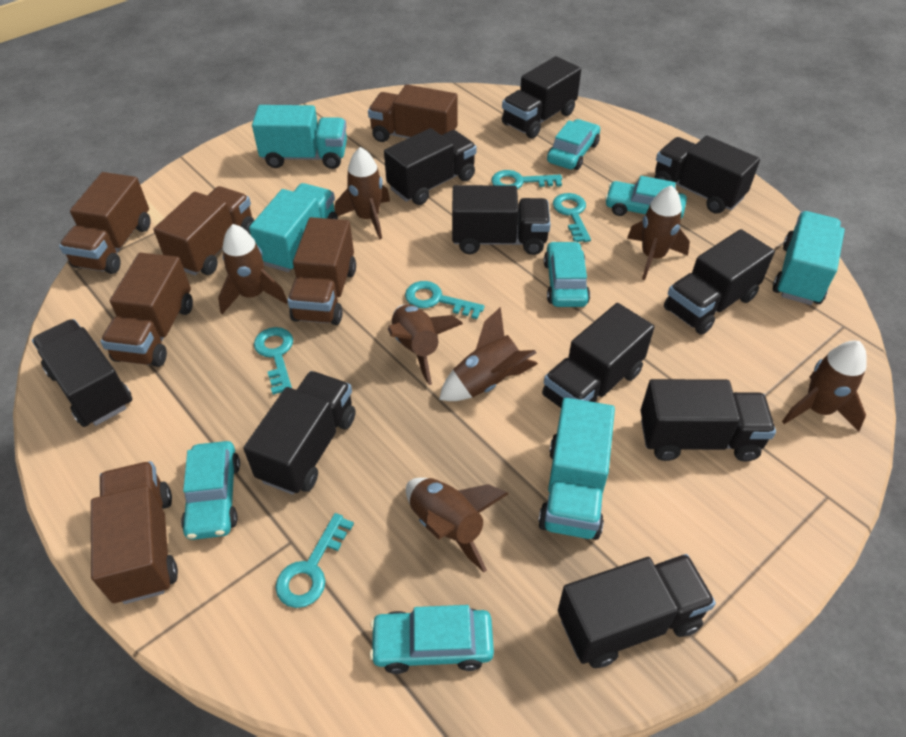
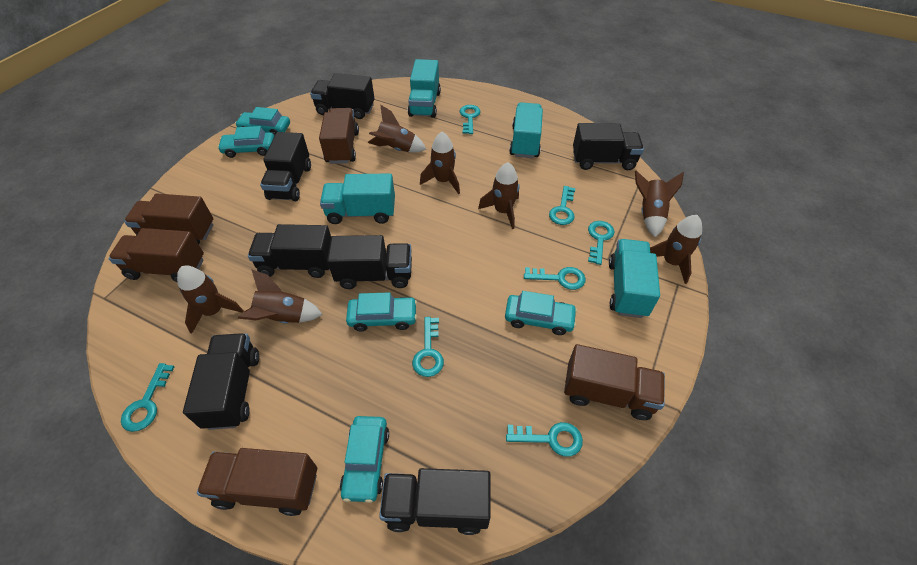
black truck: 10 -> 7
brown truck: 6 -> 5
turquoise key: 5 -> 7

